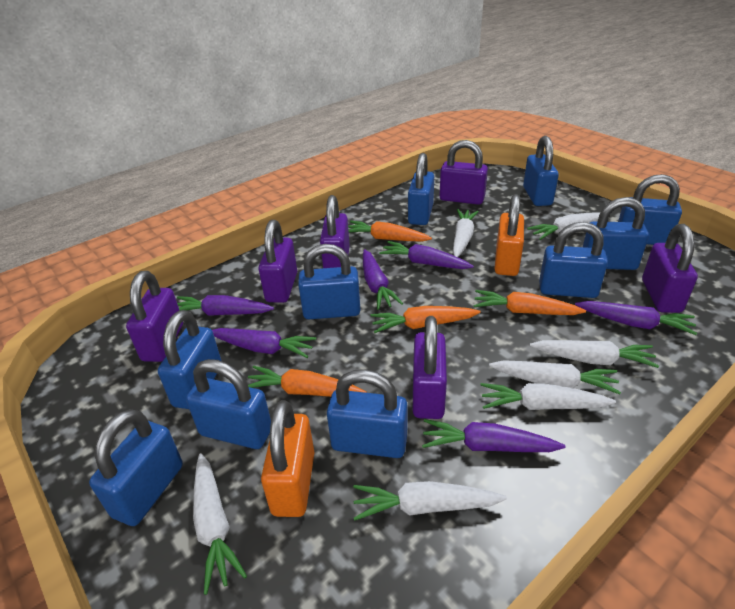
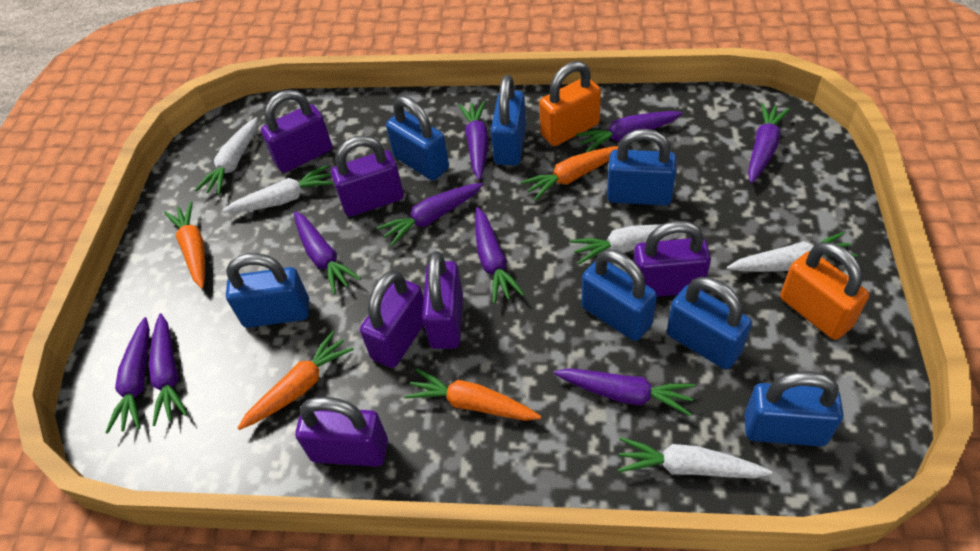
blue padlock: 10 -> 7
purple carrot: 6 -> 9
white carrot: 7 -> 5

